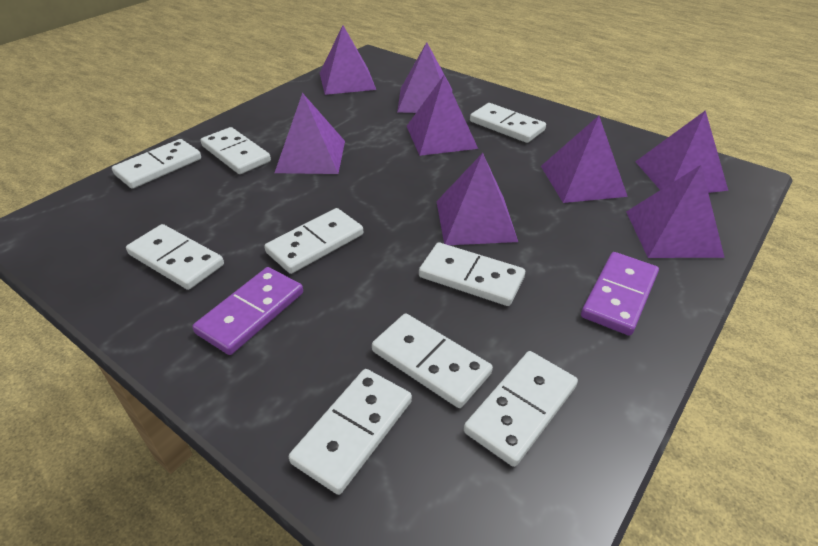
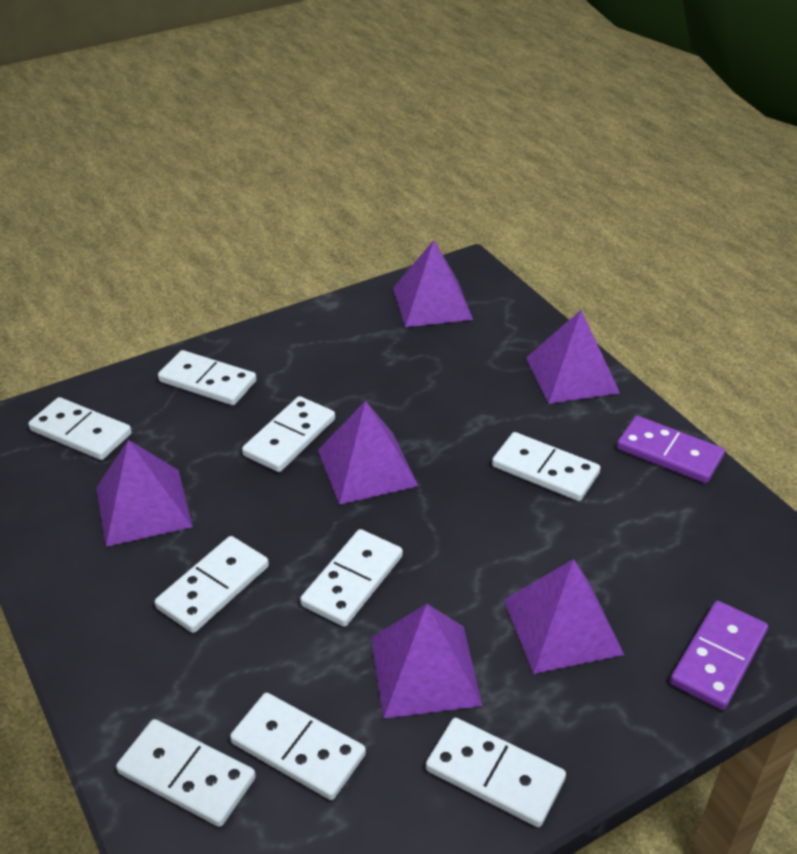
purple pyramid: 8 -> 6

